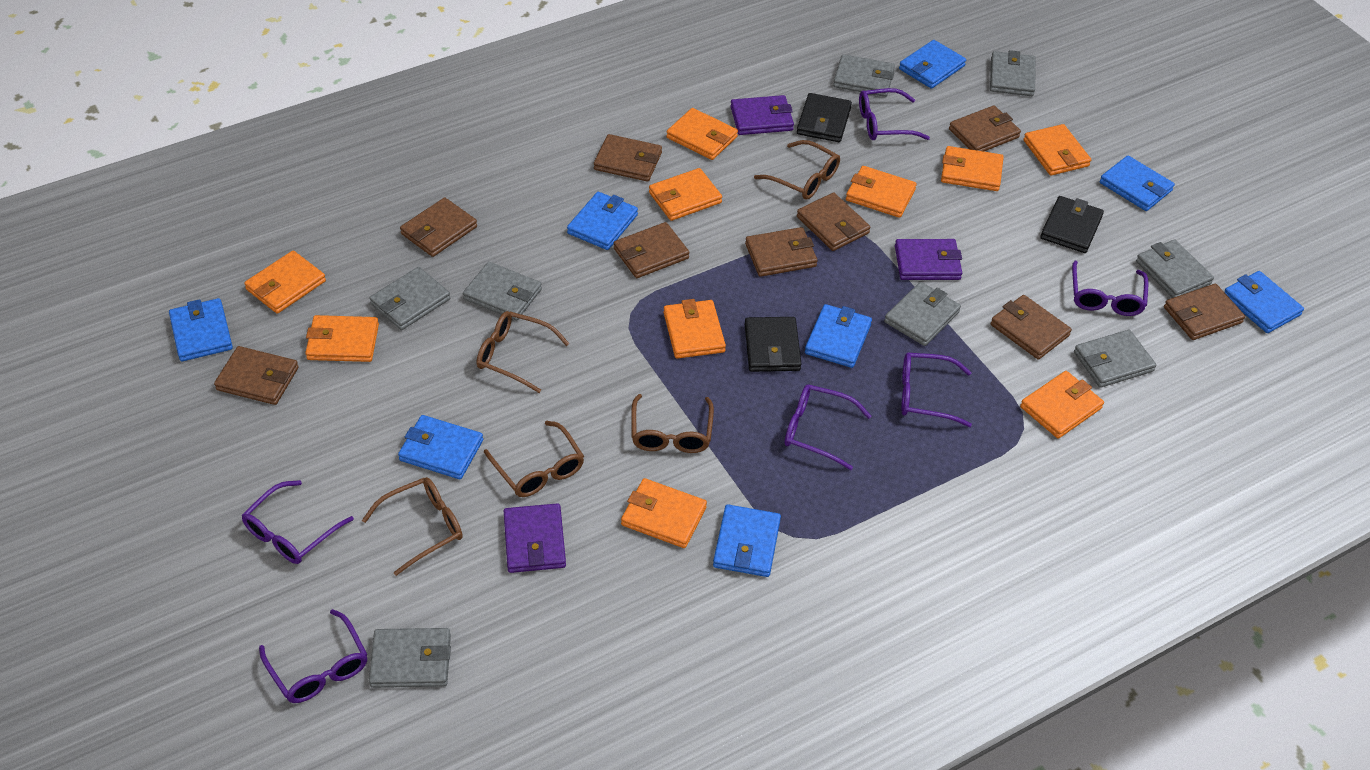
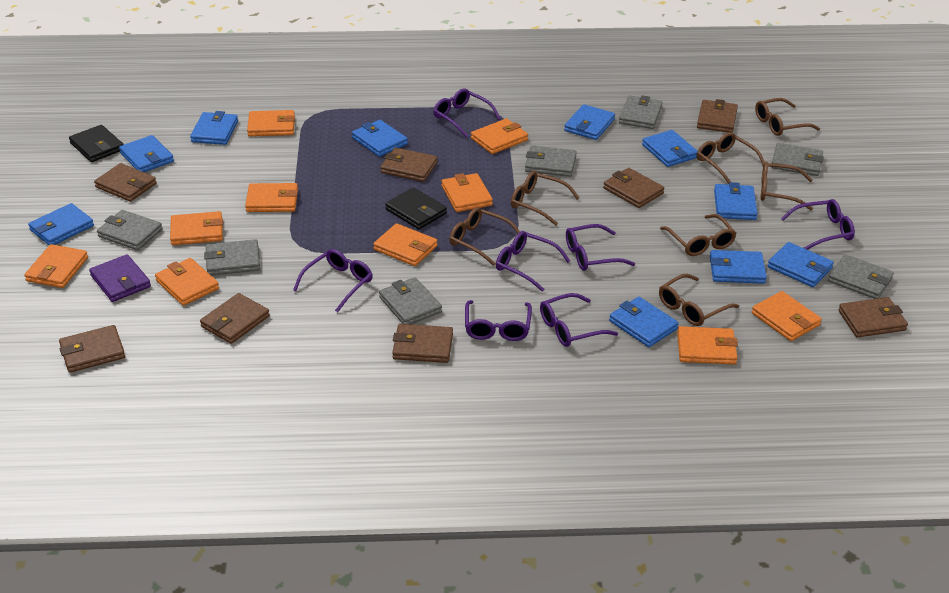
black wallet: 3 -> 2
blue wallet: 8 -> 10
brown glasses: 5 -> 7
brown wallet: 9 -> 8
grey wallet: 8 -> 7
purple glasses: 6 -> 7
purple wallet: 3 -> 1

